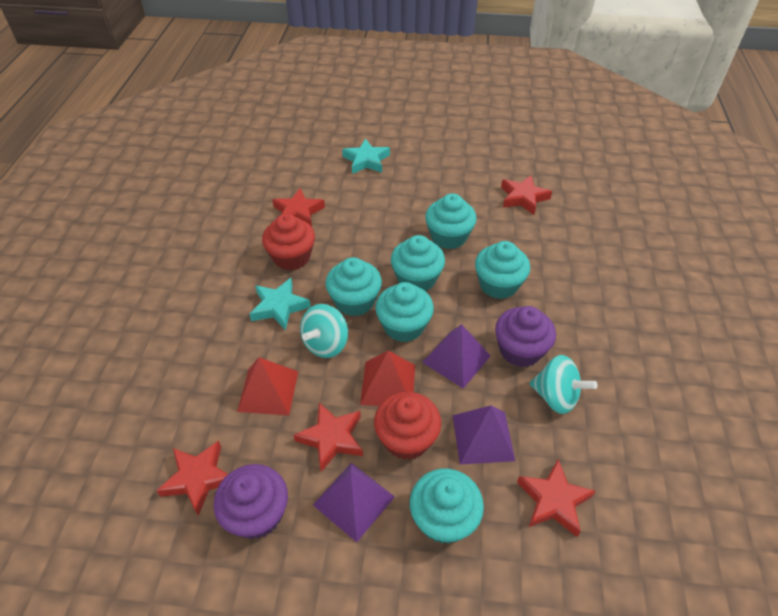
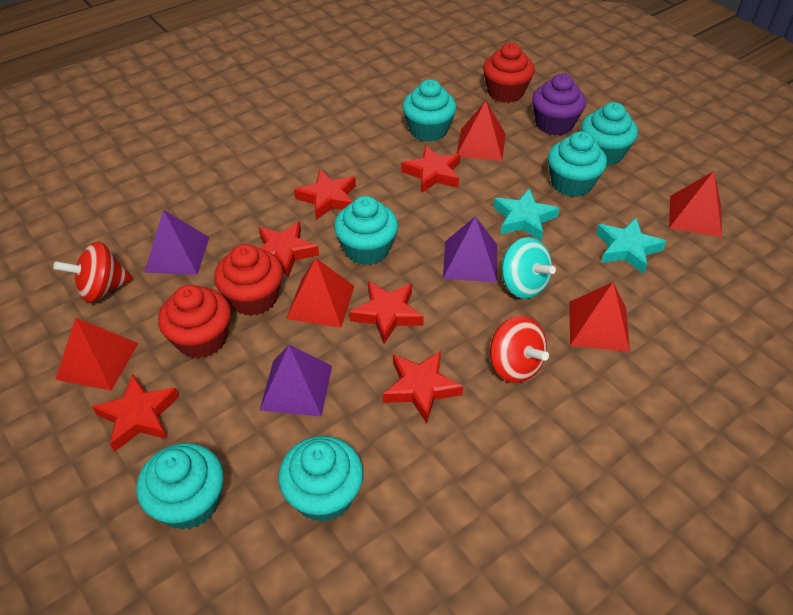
purple cupcake: 2 -> 1
red cupcake: 2 -> 3
red pyramid: 2 -> 5
red spinning top: 0 -> 2
red star: 5 -> 6
turquoise spinning top: 2 -> 1

